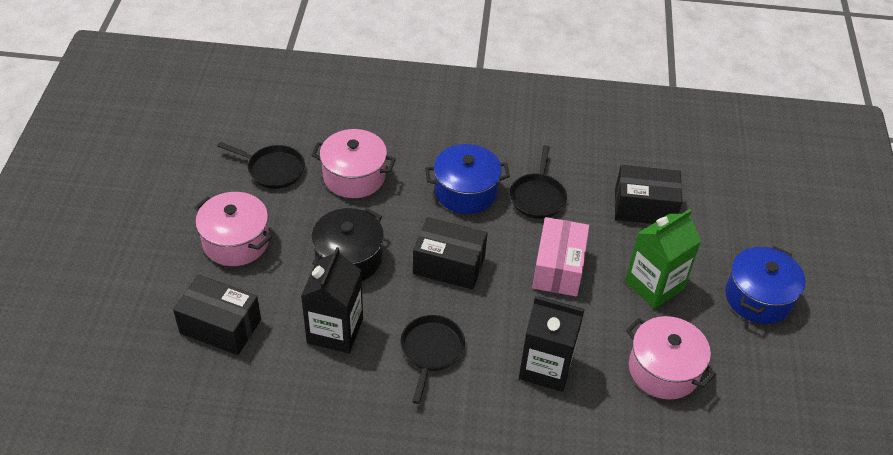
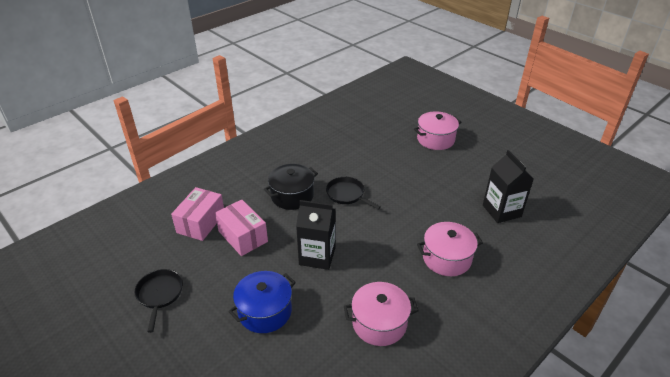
black box: 3 -> 0
black pan: 3 -> 2
blue pot: 2 -> 1
green carton: 1 -> 0
pink box: 1 -> 2

